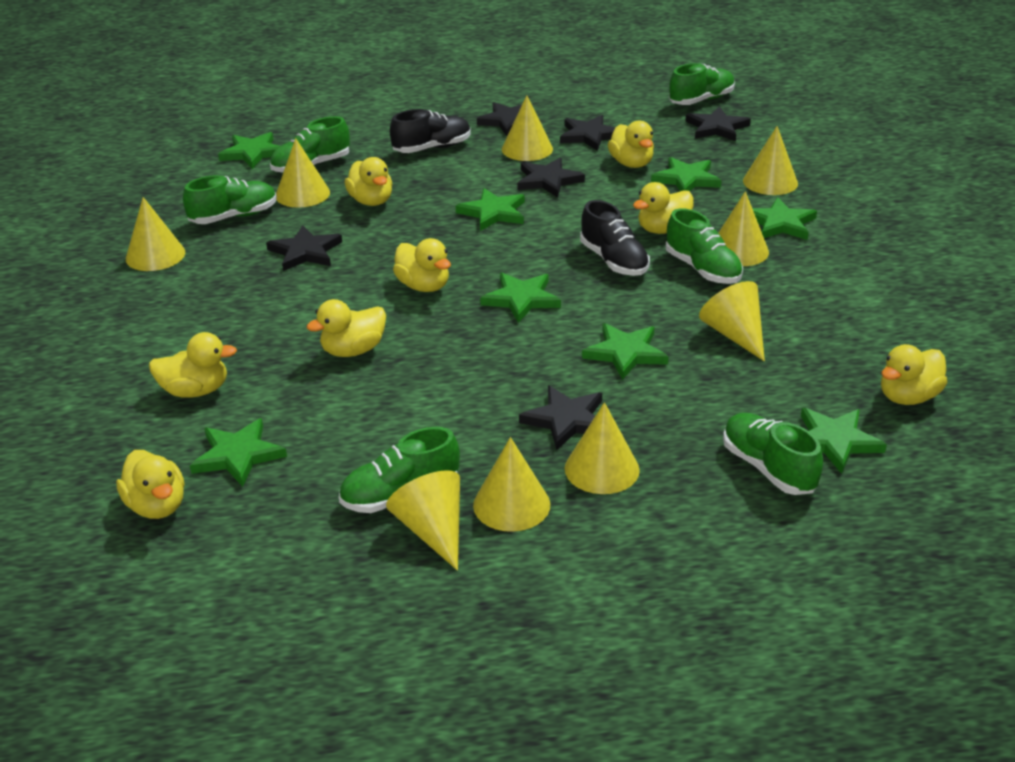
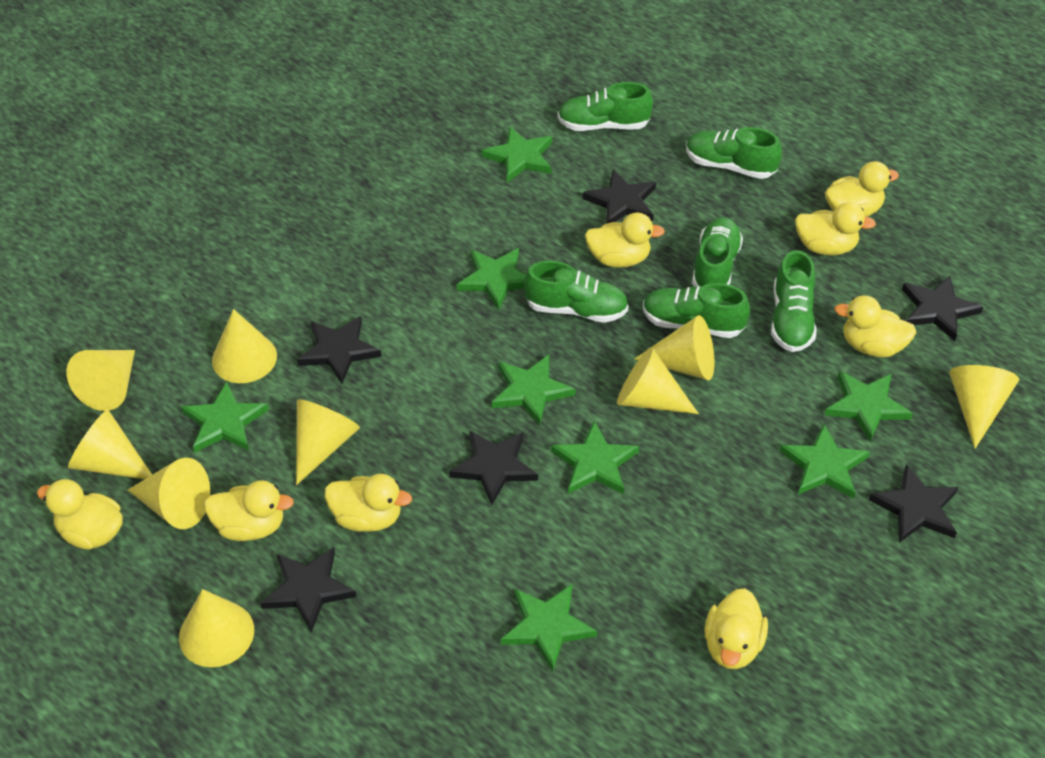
black shoe: 2 -> 0

